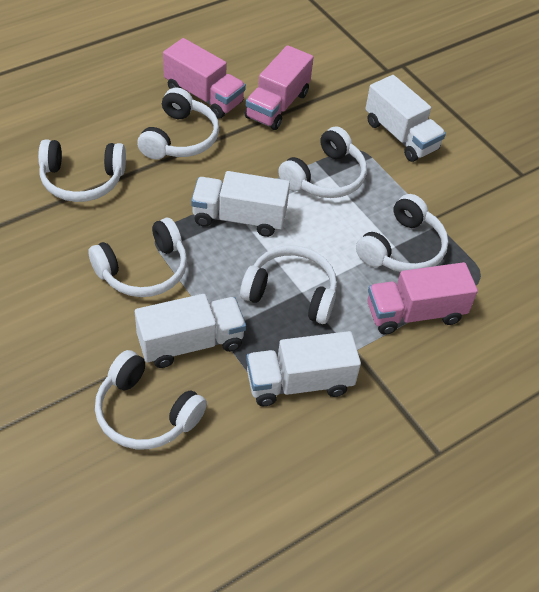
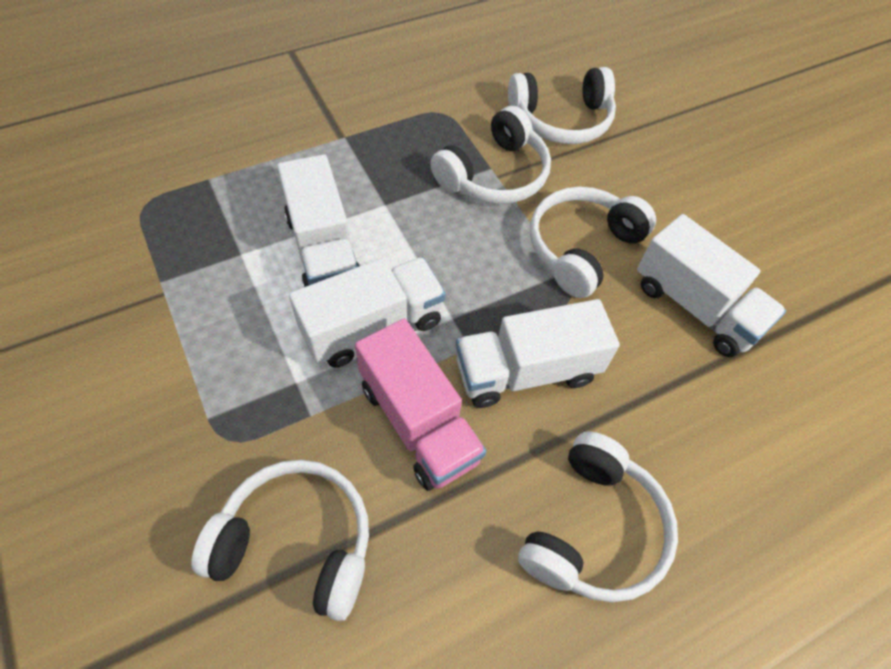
pink truck: 3 -> 1
white headphones: 7 -> 5

